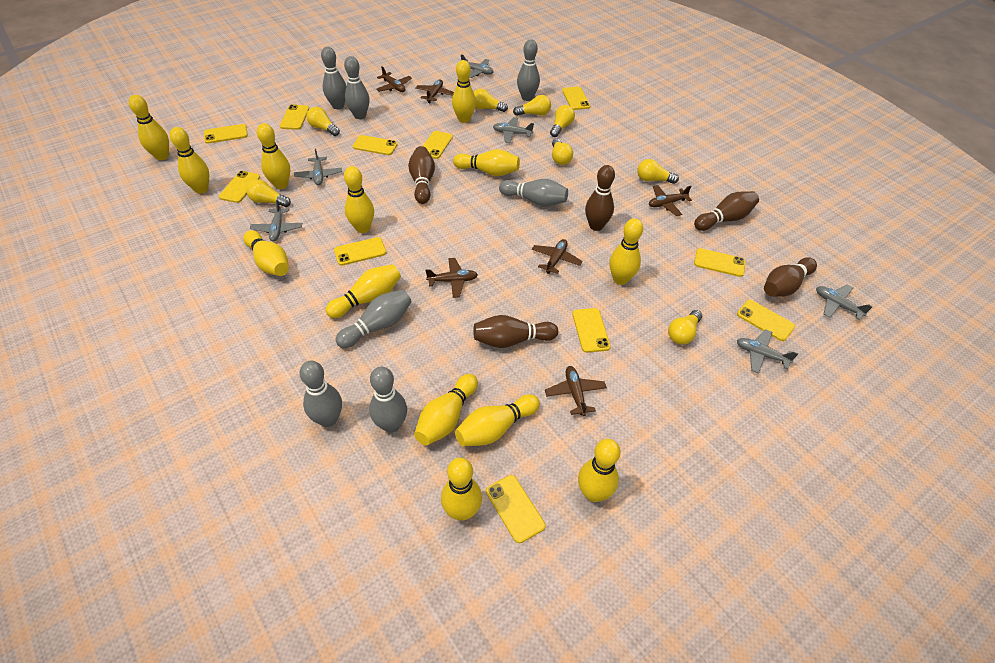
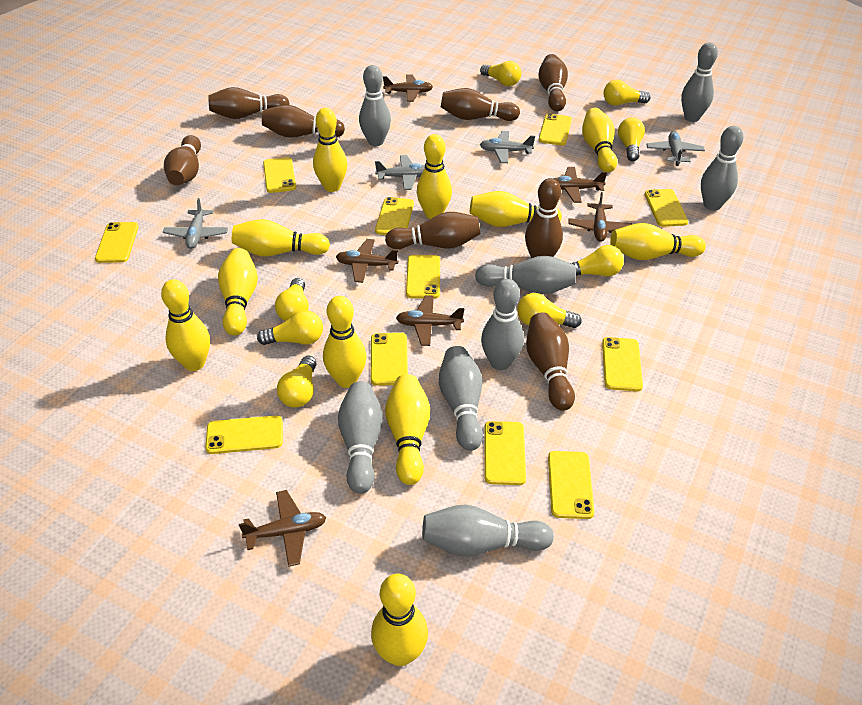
brown bowling pin: 5 -> 8
grey bowling pin: 7 -> 8
grey plane: 6 -> 4
yellow bowling pin: 13 -> 11

